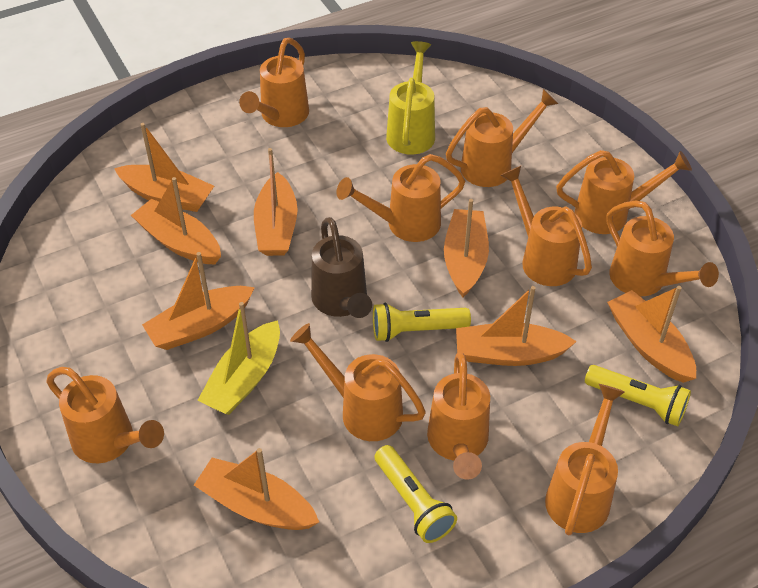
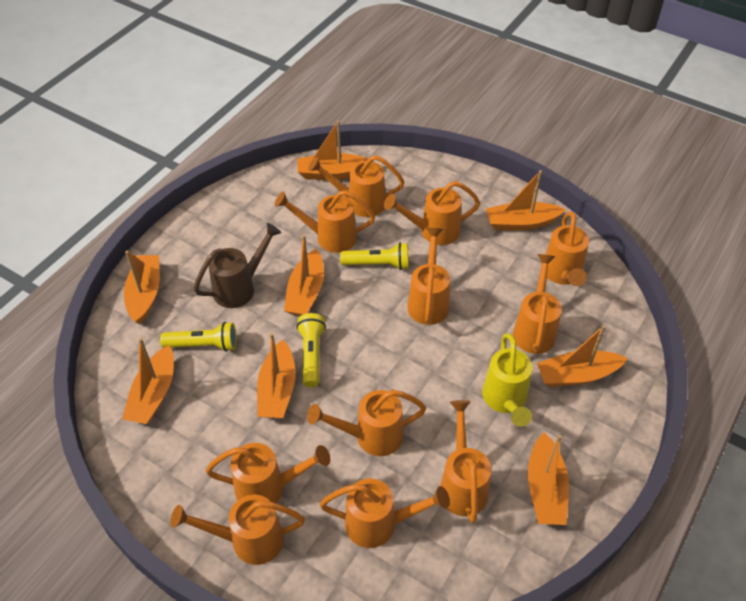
orange watering can: 10 -> 11
yellow boat: 1 -> 0

